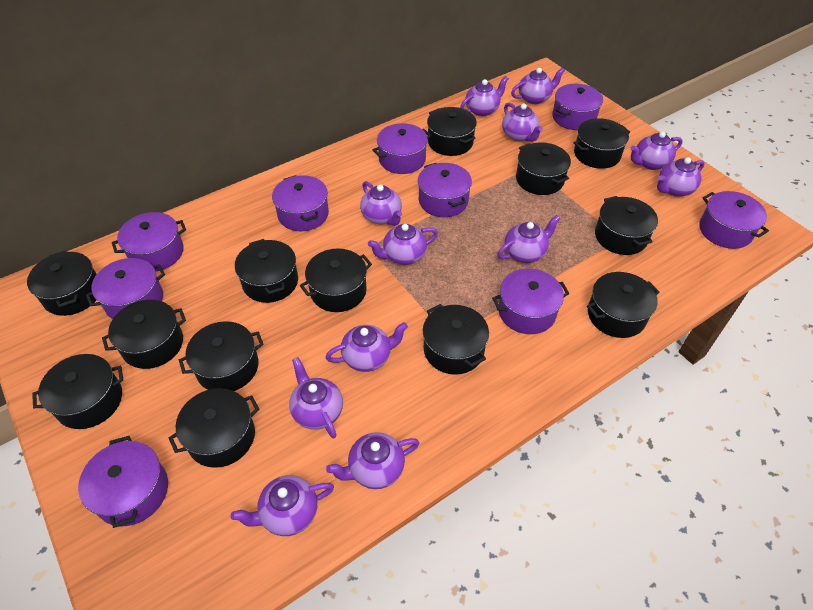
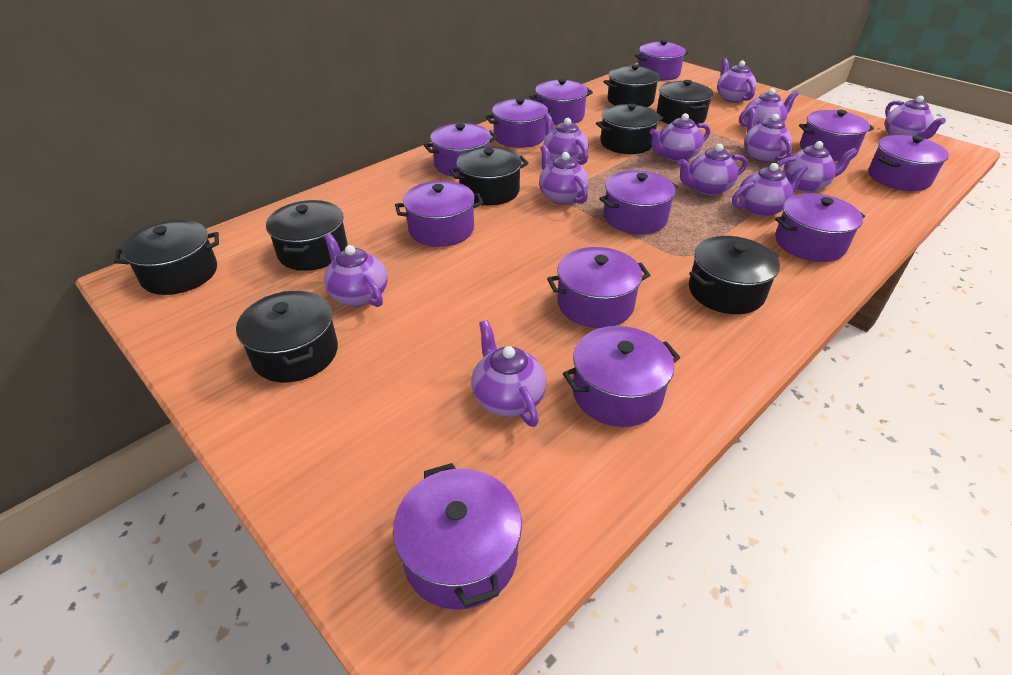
black pot: 13 -> 8
purple pot: 9 -> 12

